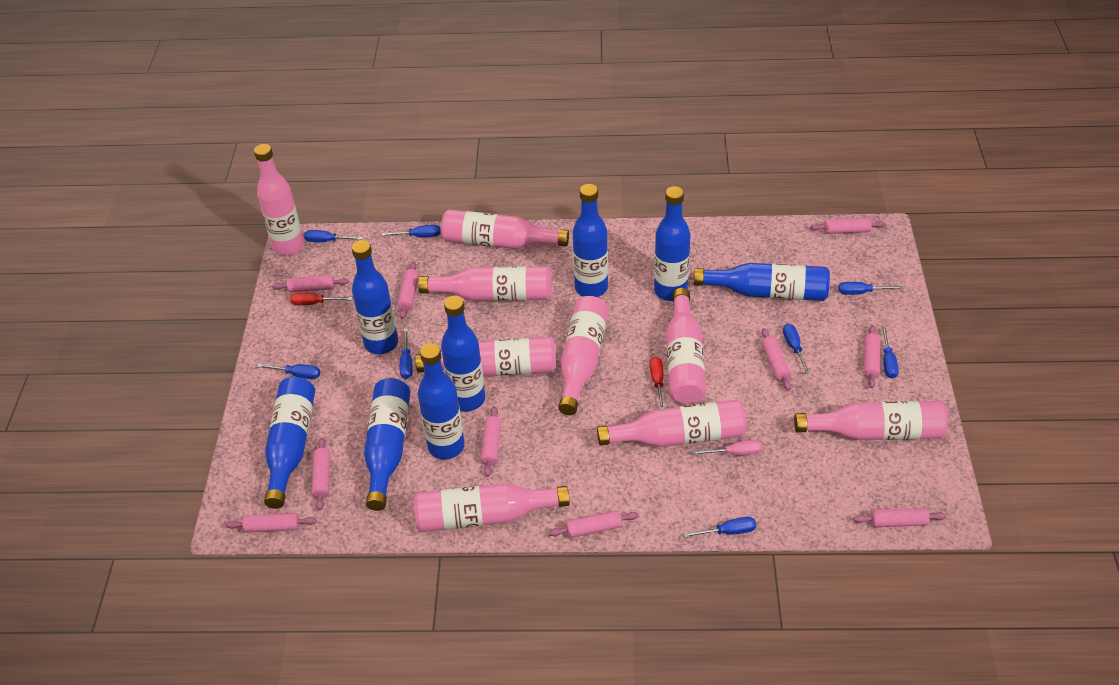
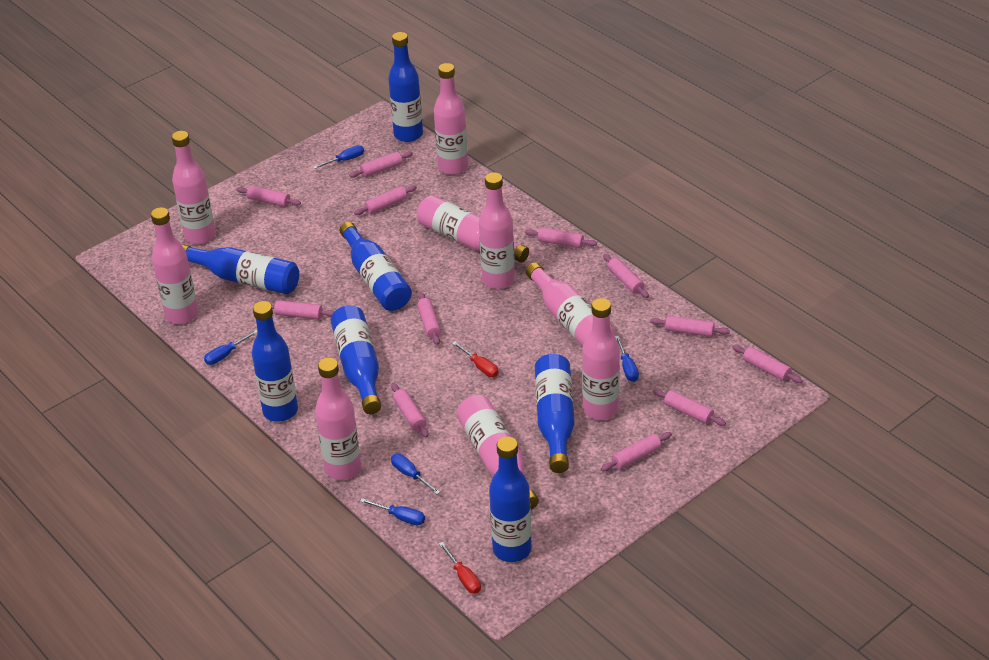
blue bottle: 8 -> 7
blue screwdriver: 8 -> 5
pink rolling pin: 10 -> 12
pink screwdriver: 1 -> 0

